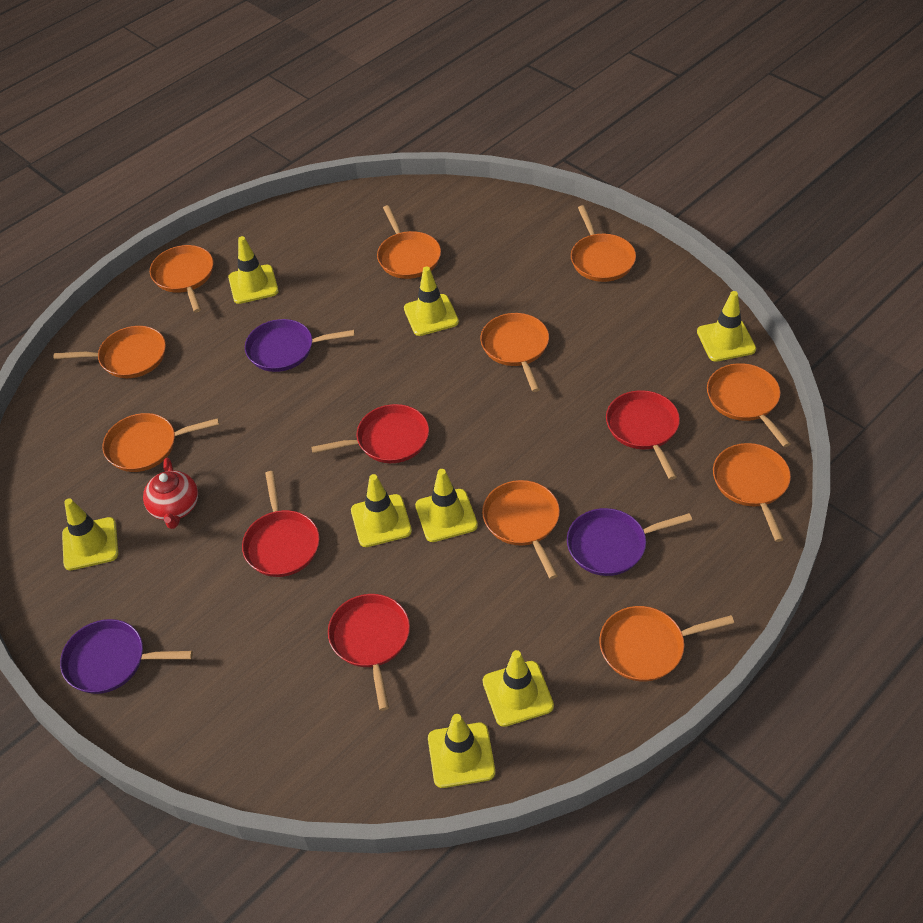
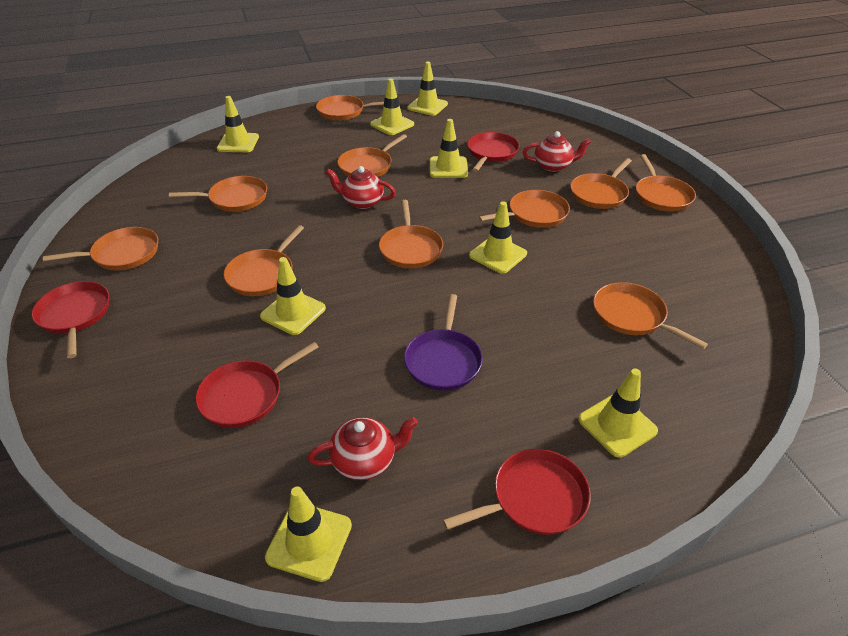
purple pan: 3 -> 1
red teapot: 1 -> 3

